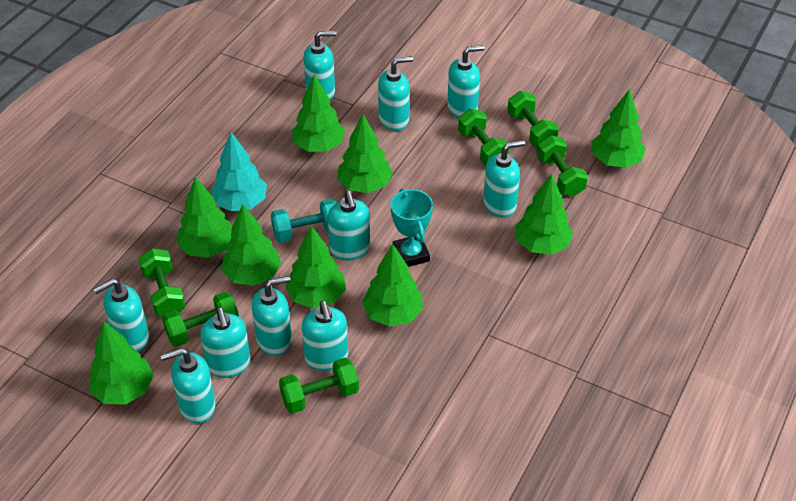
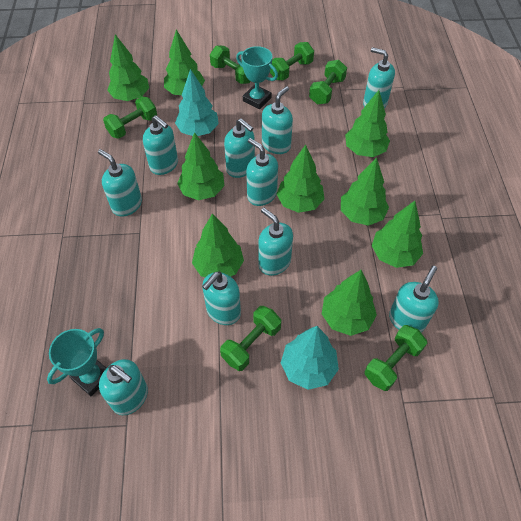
turquoise dumbbell: 1 -> 0
turquoise tree: 1 -> 2
turquoise trophy: 1 -> 2

